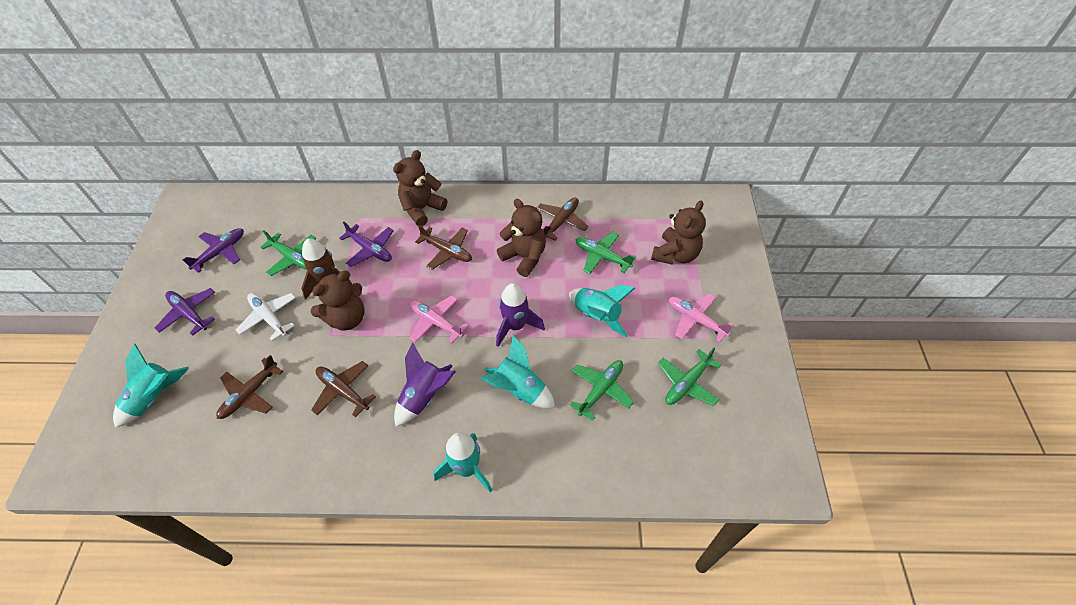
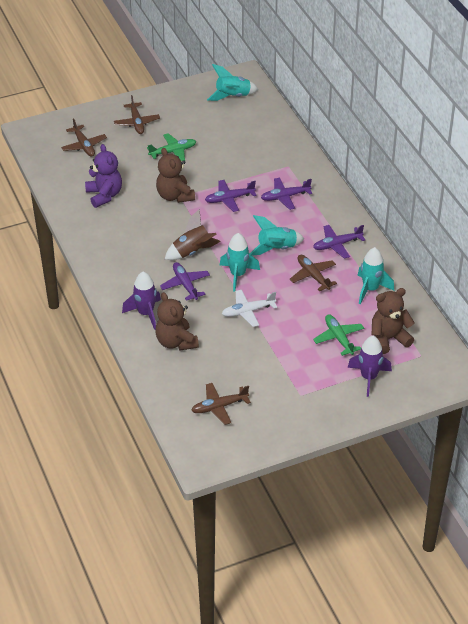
brown teddy bear: 4 -> 3
green plane: 4 -> 2
pink plane: 2 -> 0
purple plane: 3 -> 4
purple teddy bear: 0 -> 1

